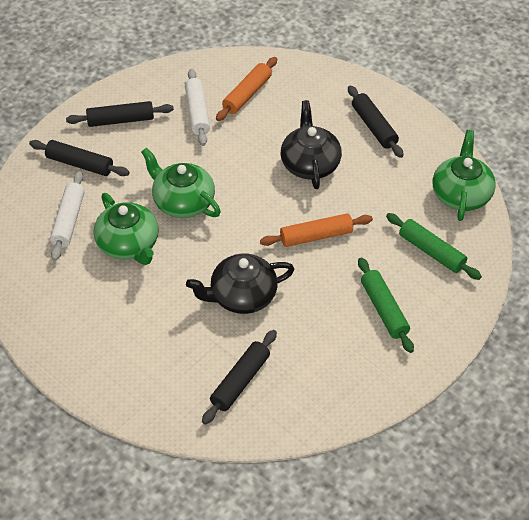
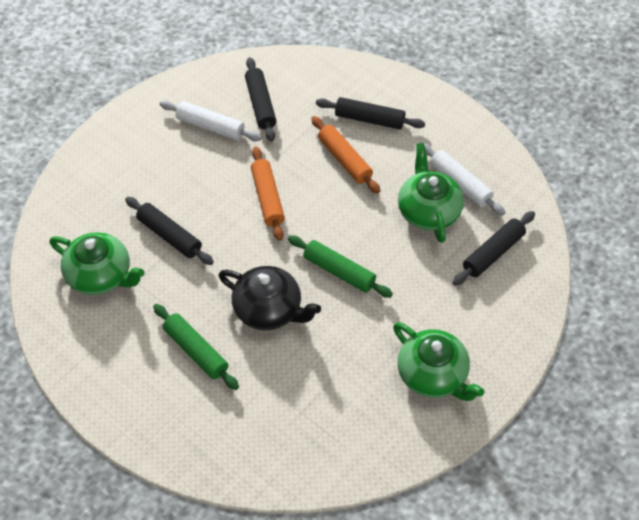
black teapot: 2 -> 1

